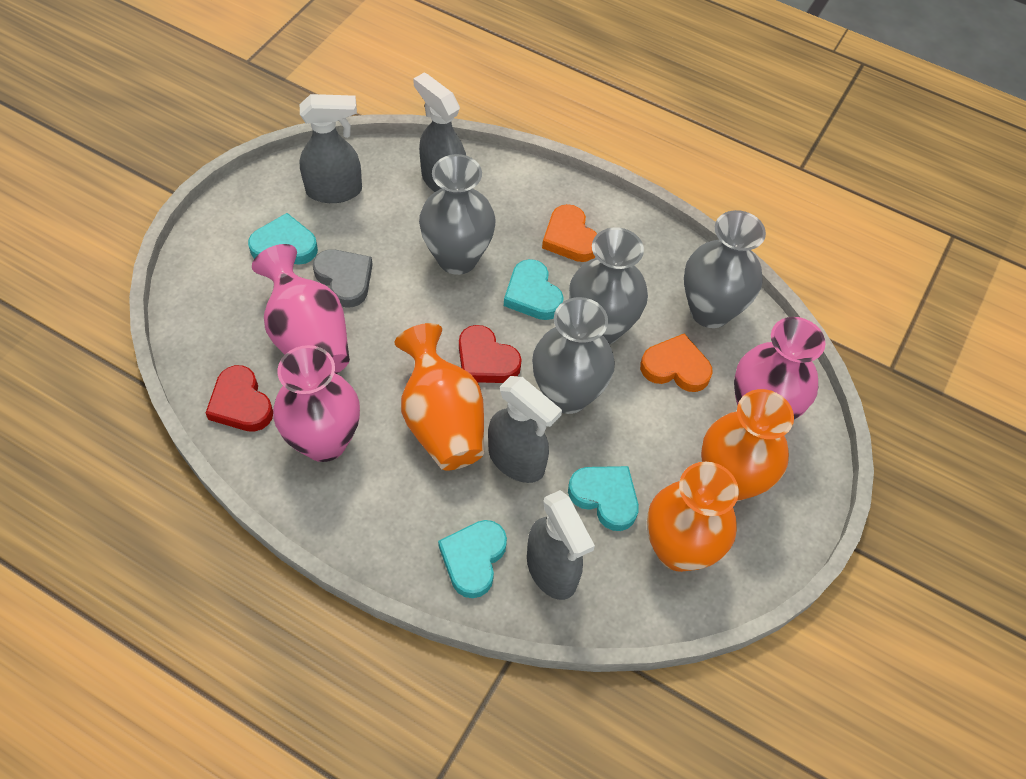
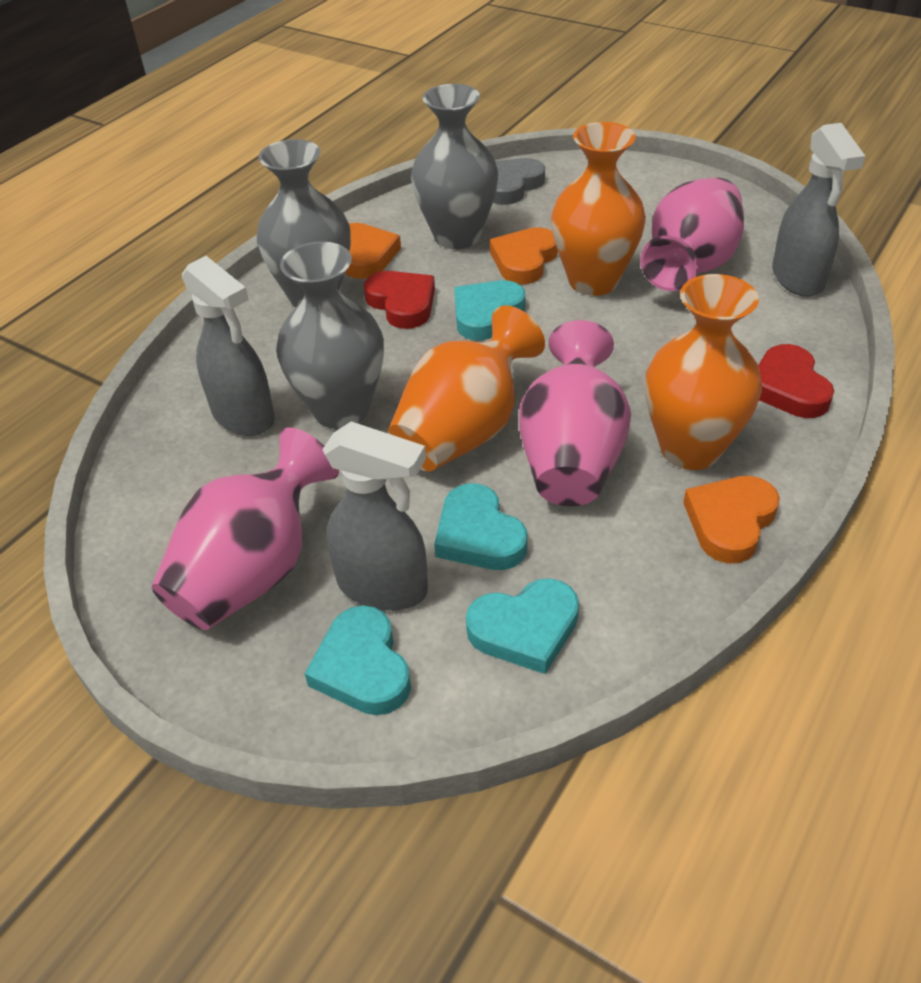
grey spray bottle: 4 -> 3
grey vase: 4 -> 3
orange heart: 2 -> 3

